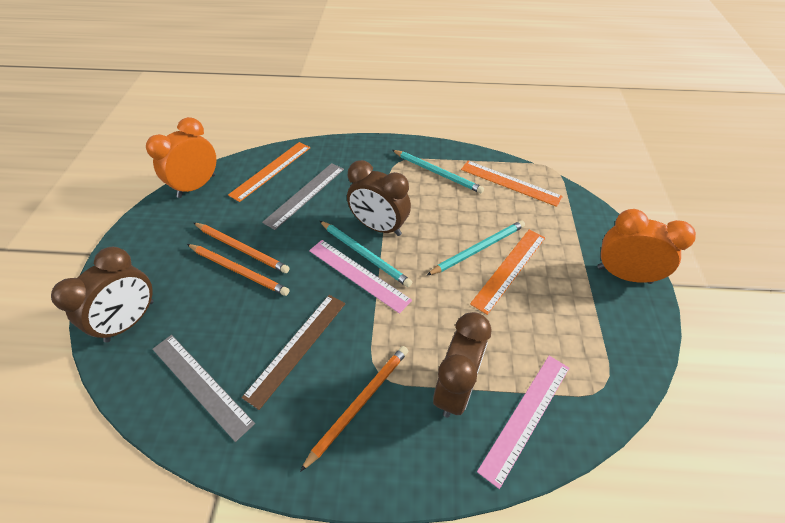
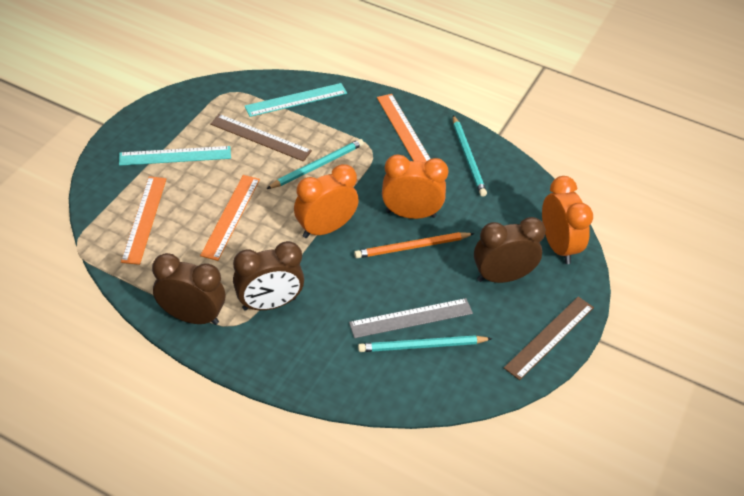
brown ruler: 1 -> 2
grey ruler: 2 -> 1
orange clock: 2 -> 3
orange pencil: 3 -> 1
pink ruler: 2 -> 0
turquoise ruler: 0 -> 2

